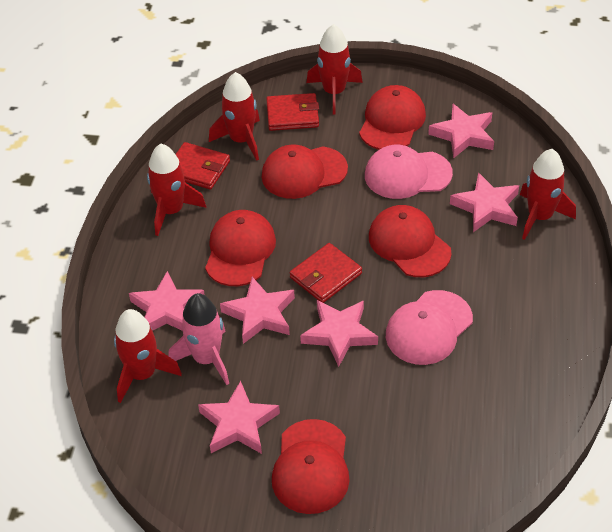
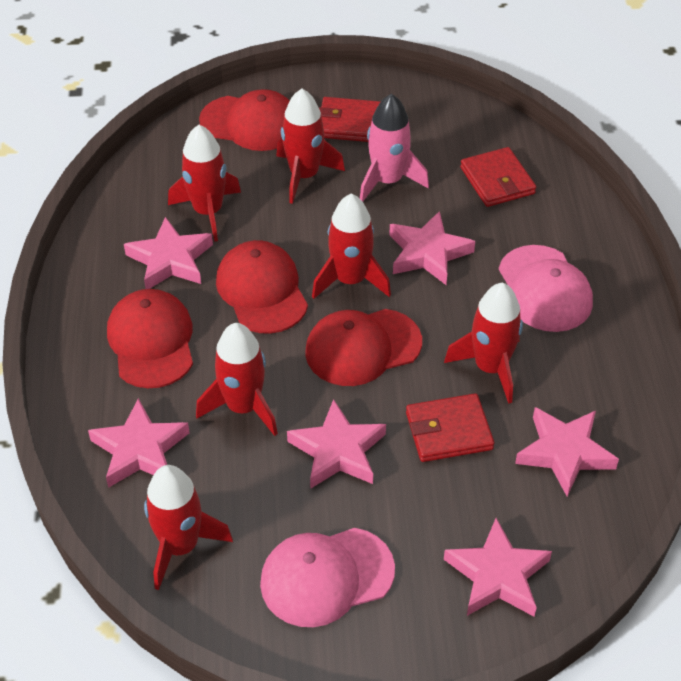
red cap: 5 -> 4
red rocket: 5 -> 6

